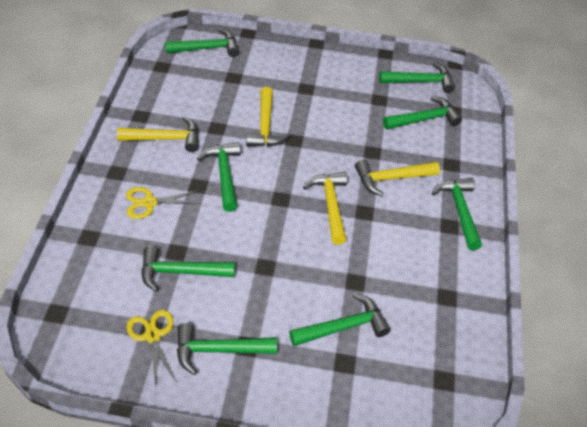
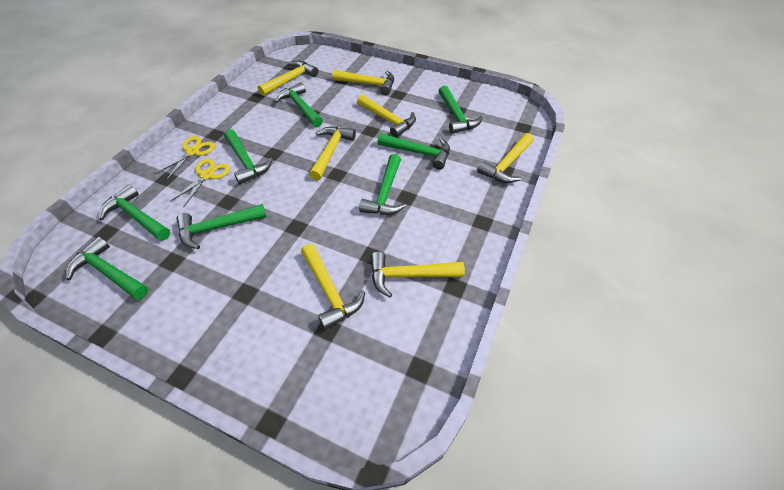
yellow hammer: 4 -> 7

